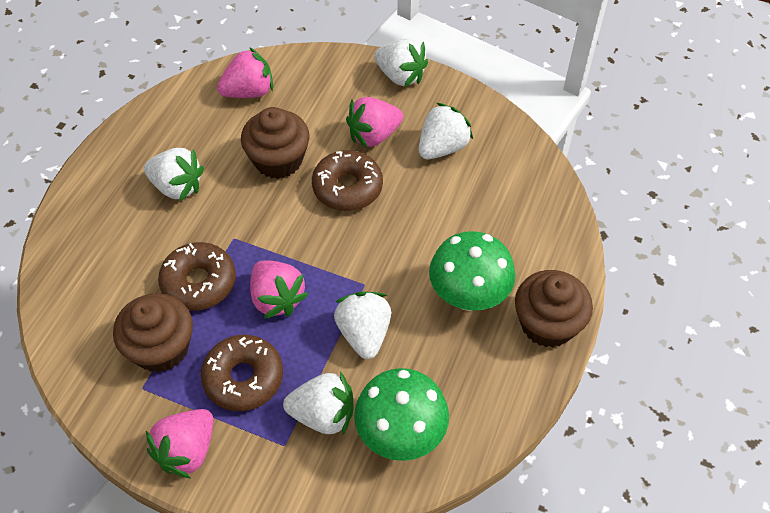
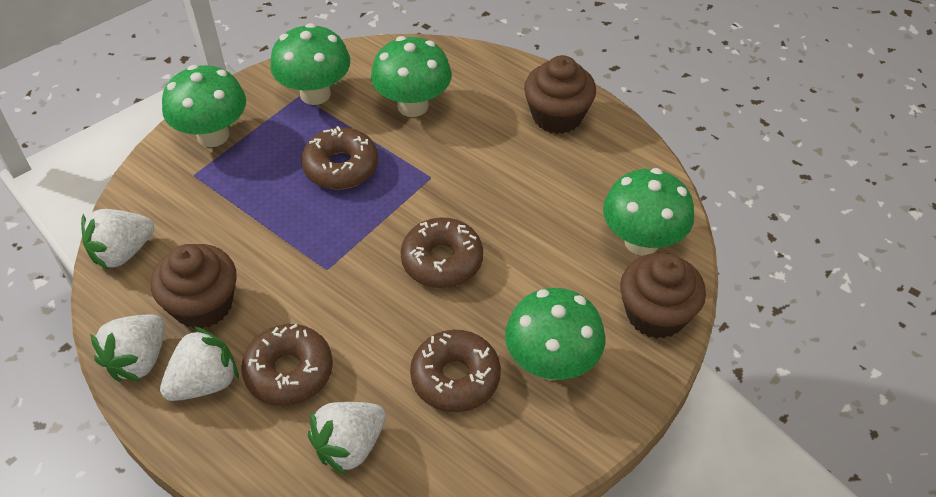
brown donut: 3 -> 4
green mushroom: 2 -> 5
pink strawberry: 4 -> 0
white strawberry: 5 -> 4

